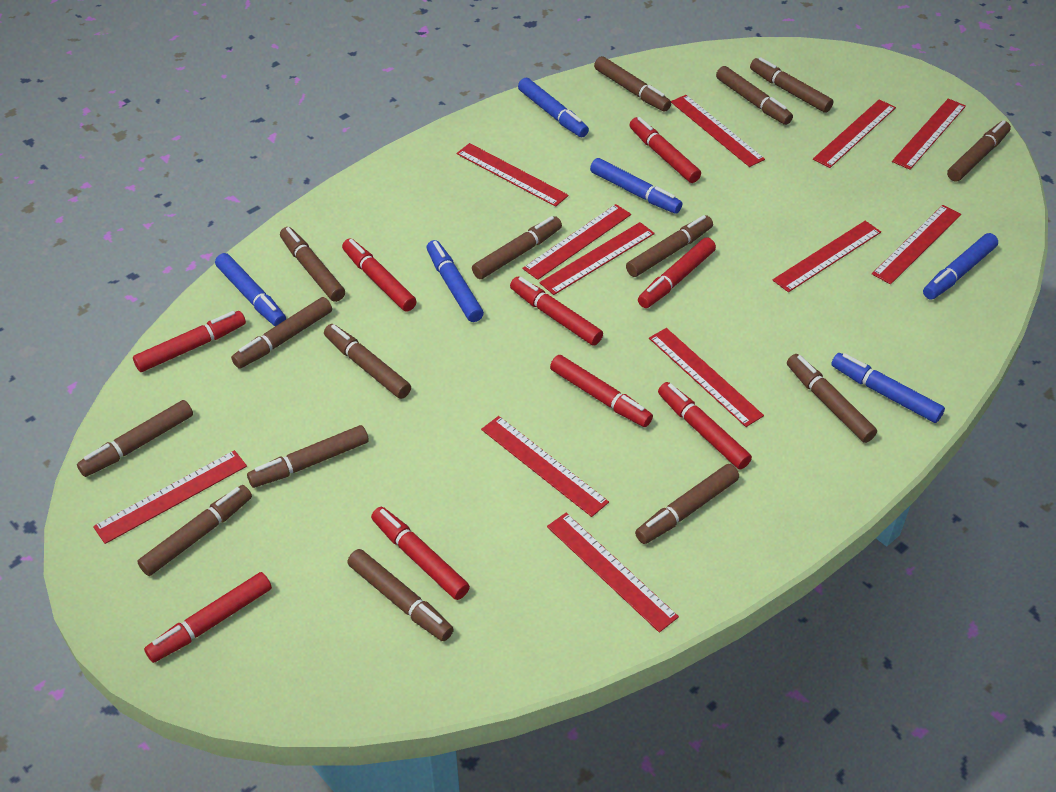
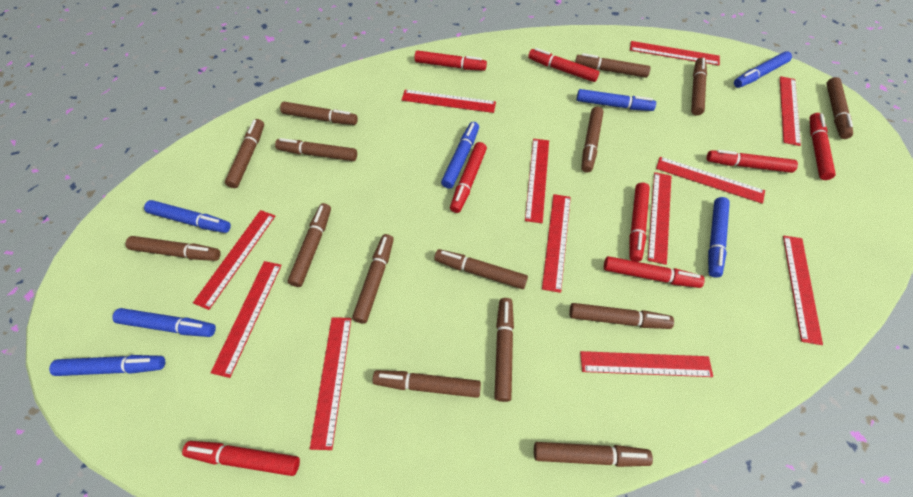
blue marker: 6 -> 7
red marker: 9 -> 8

